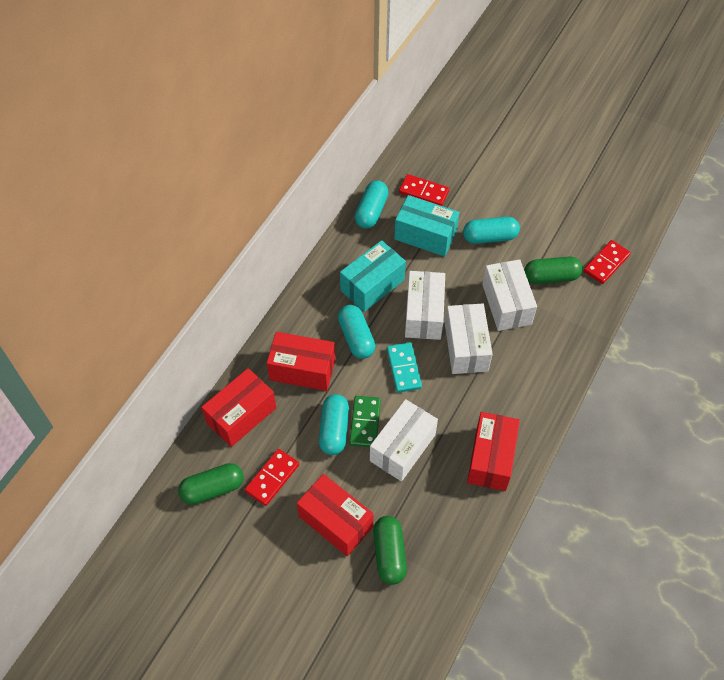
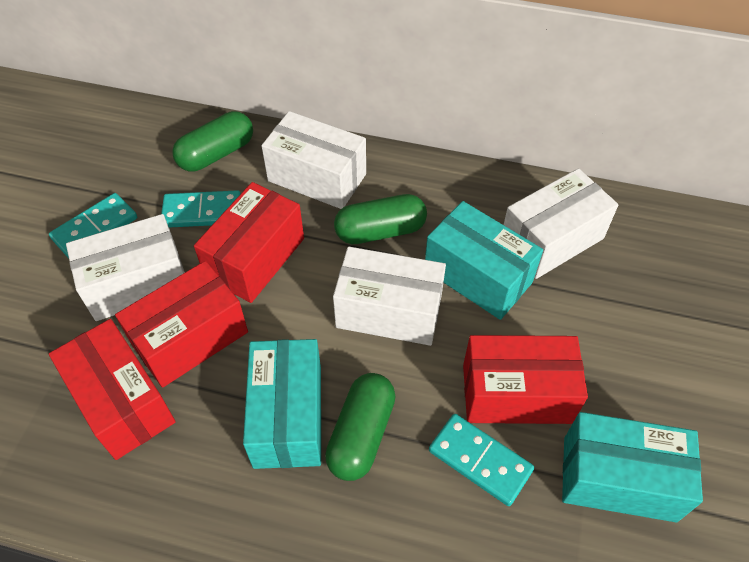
green domino: 1 -> 0
red domino: 3 -> 0
turquoise box: 2 -> 3
turquoise capsule: 4 -> 0
turquoise domino: 1 -> 3

